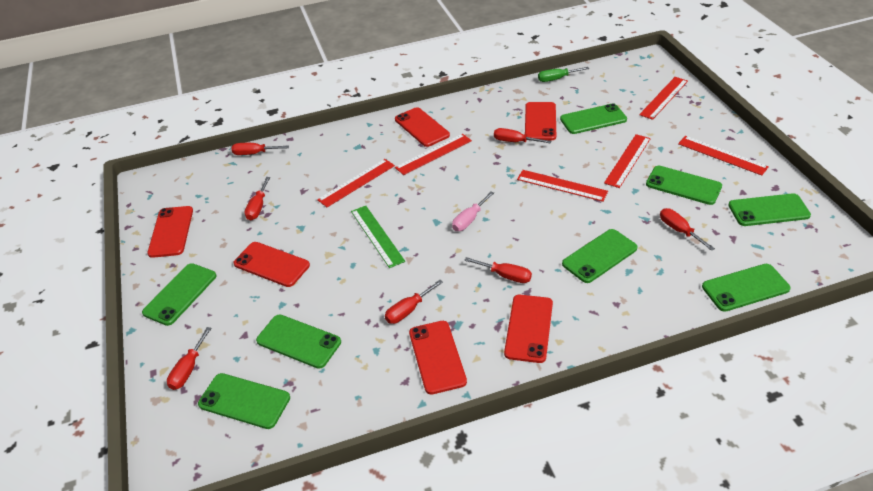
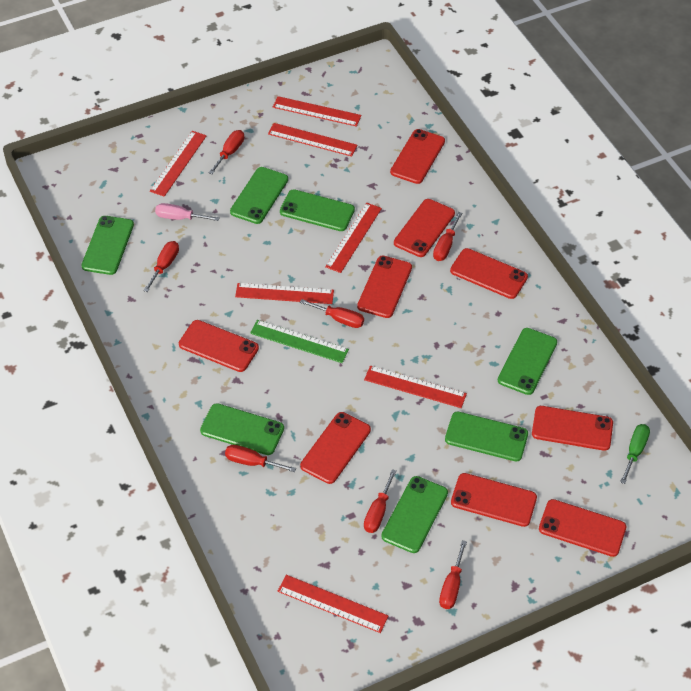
green phone: 8 -> 7
red phone: 6 -> 9
red ruler: 6 -> 7

